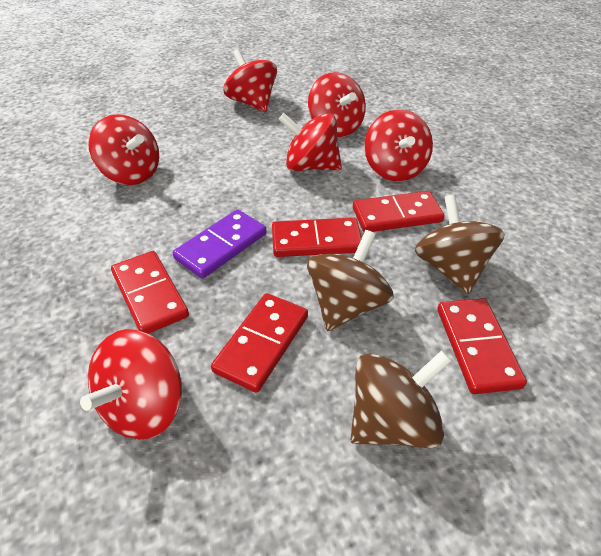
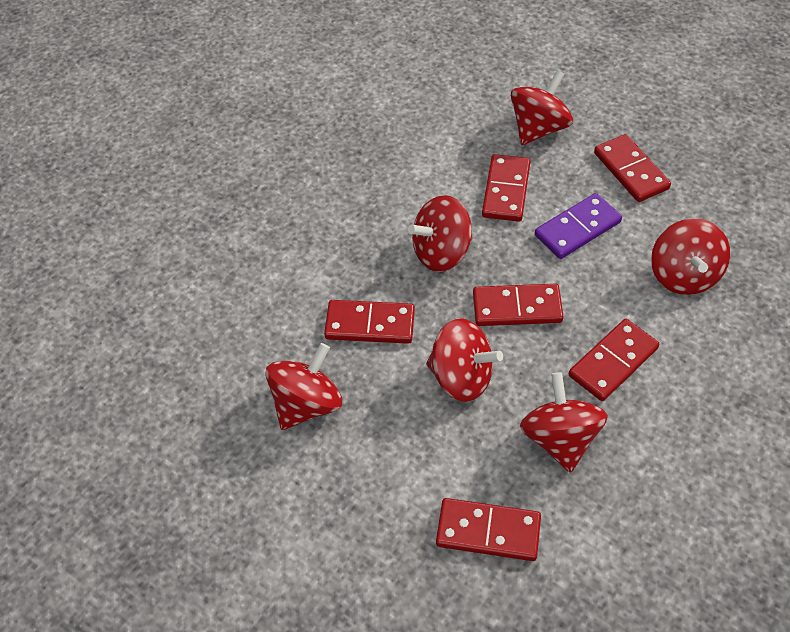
brown spinning top: 3 -> 0
red domino: 5 -> 6

